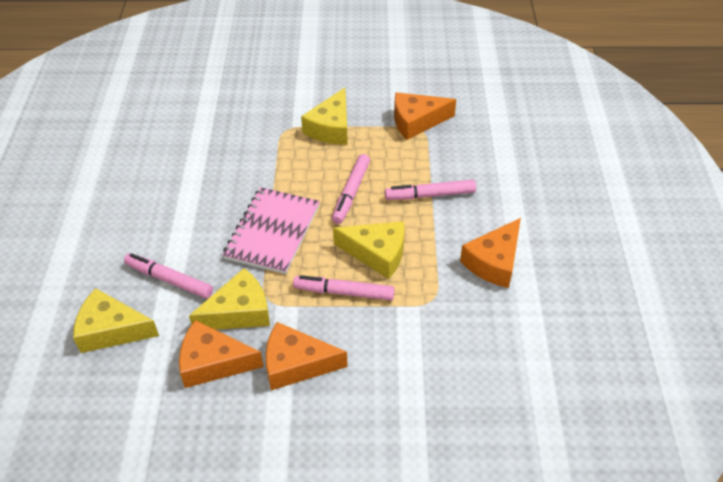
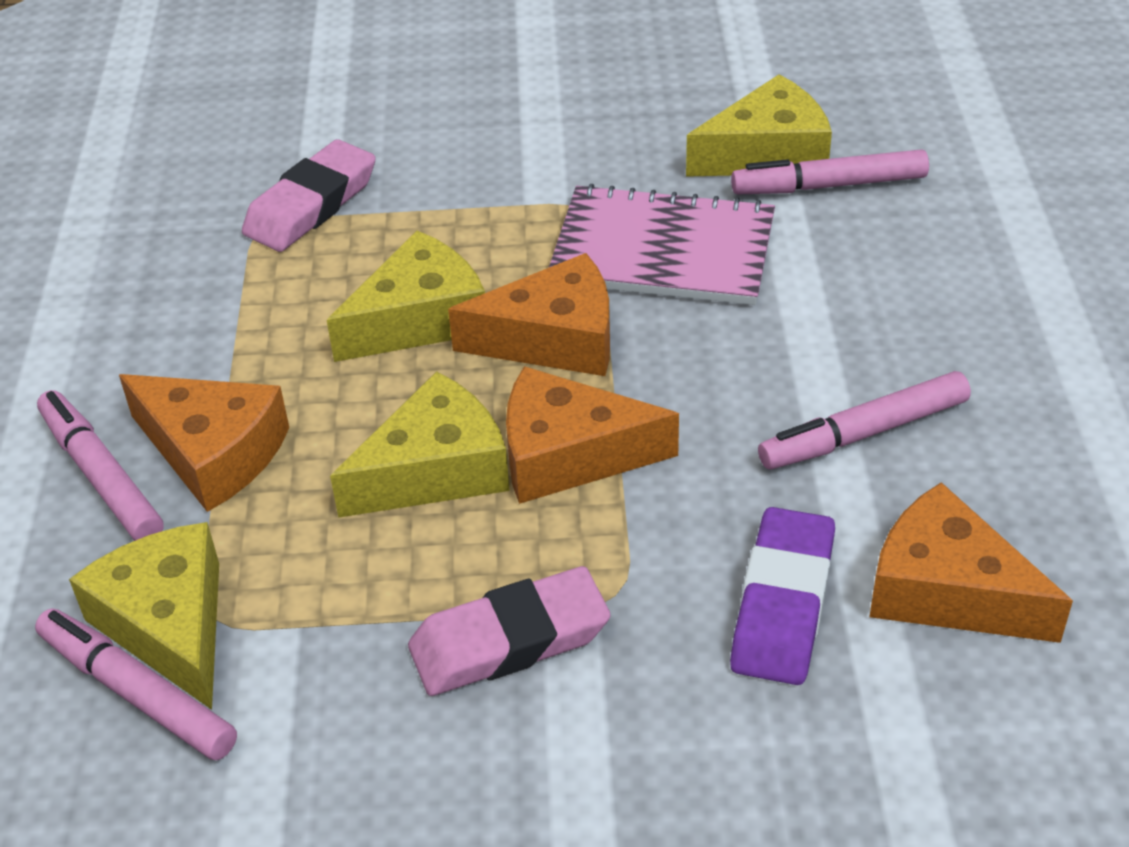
pink eraser: 0 -> 2
purple eraser: 0 -> 1

